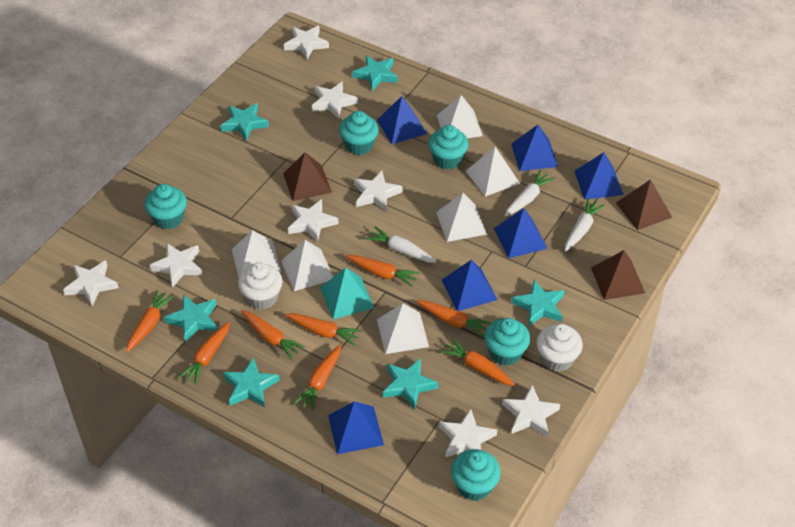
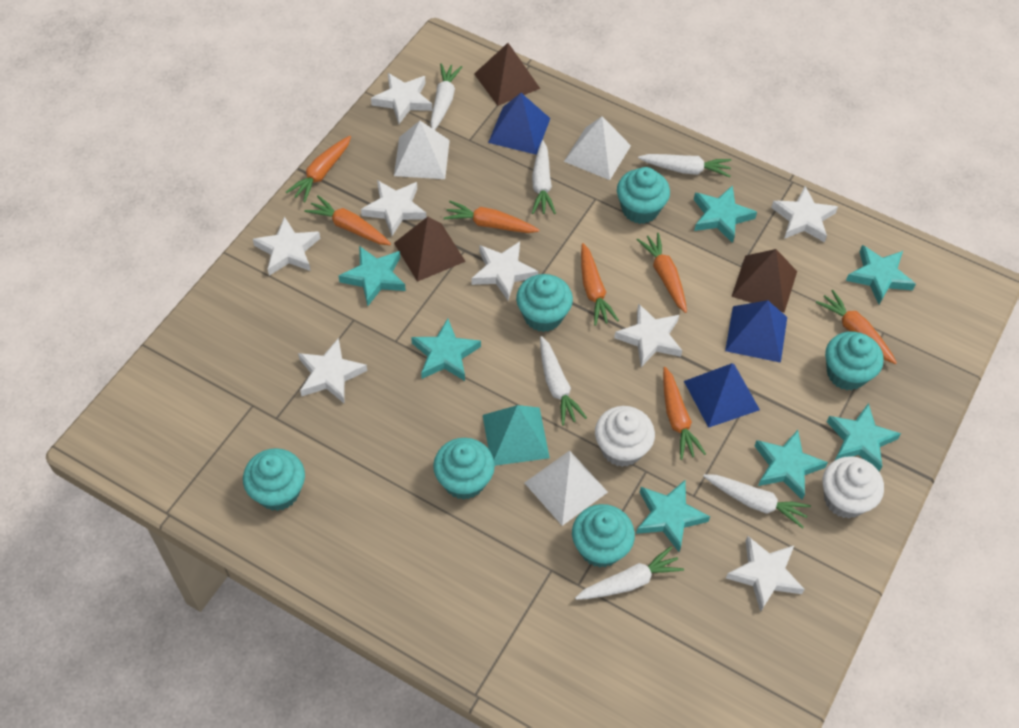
blue pyramid: 6 -> 3
orange carrot: 8 -> 7
turquoise cupcake: 5 -> 6
turquoise star: 6 -> 7
white carrot: 3 -> 6
white pyramid: 6 -> 3

